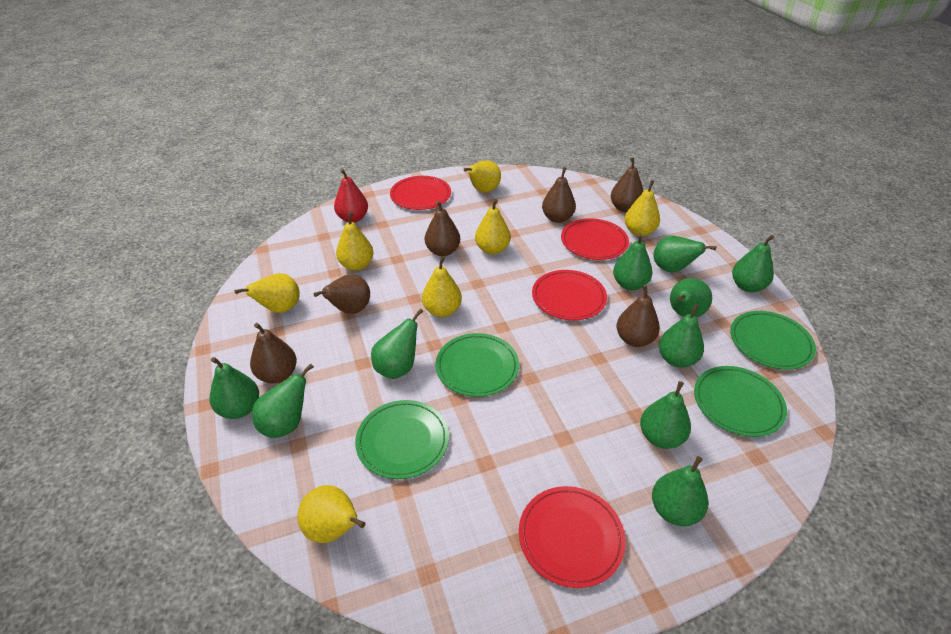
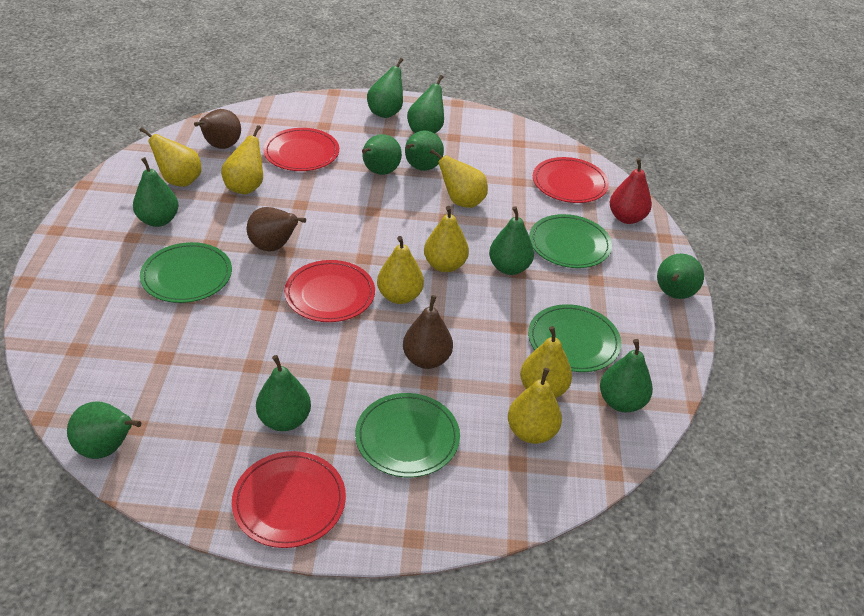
brown pear: 6 -> 3

